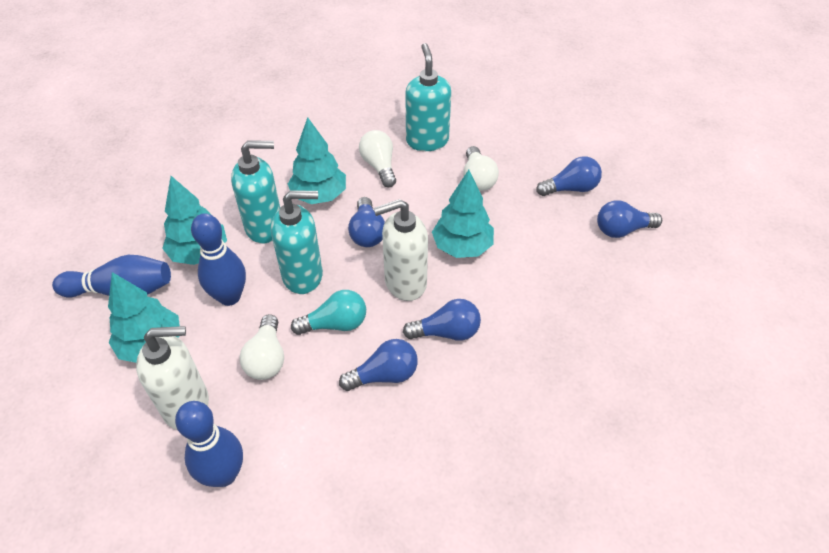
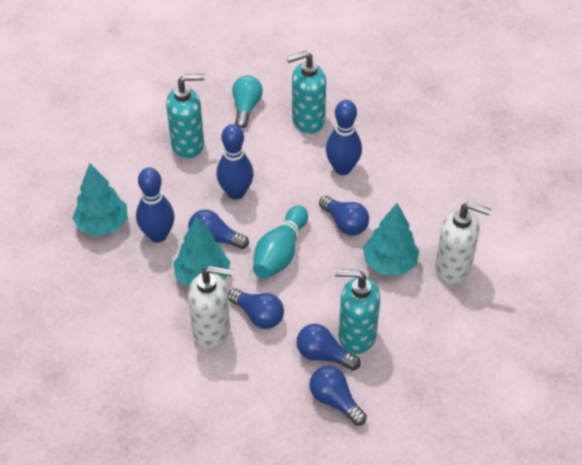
turquoise bowling pin: 0 -> 1
turquoise tree: 4 -> 3
white light bulb: 3 -> 0

